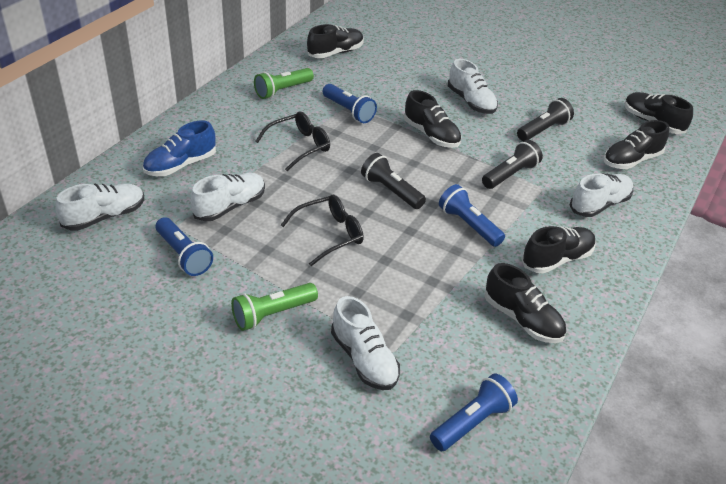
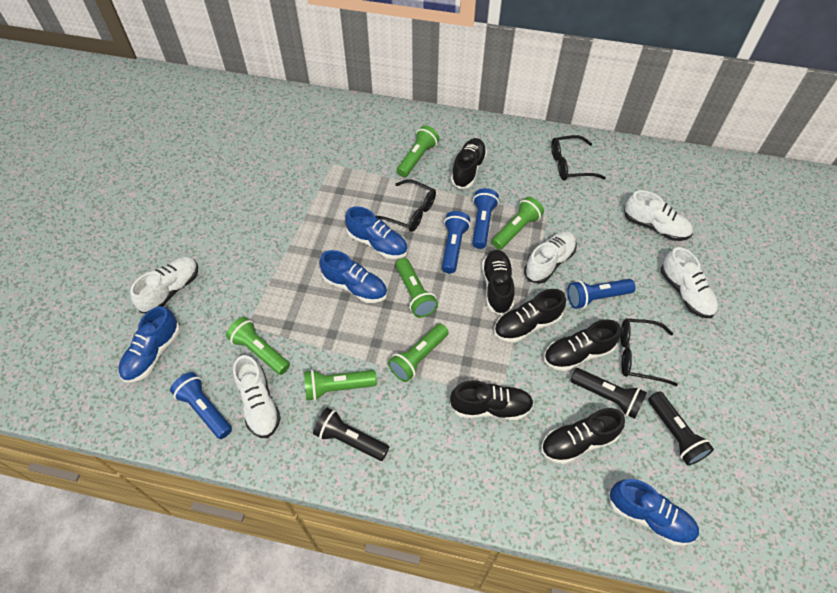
black glasses: 2 -> 3
blue shoe: 1 -> 4
green flashlight: 2 -> 6

